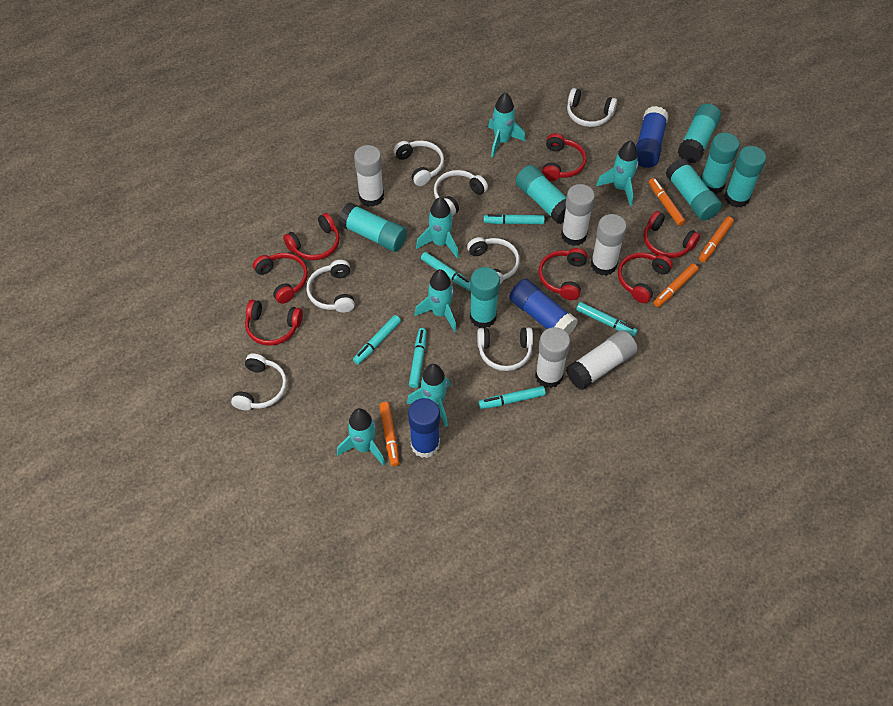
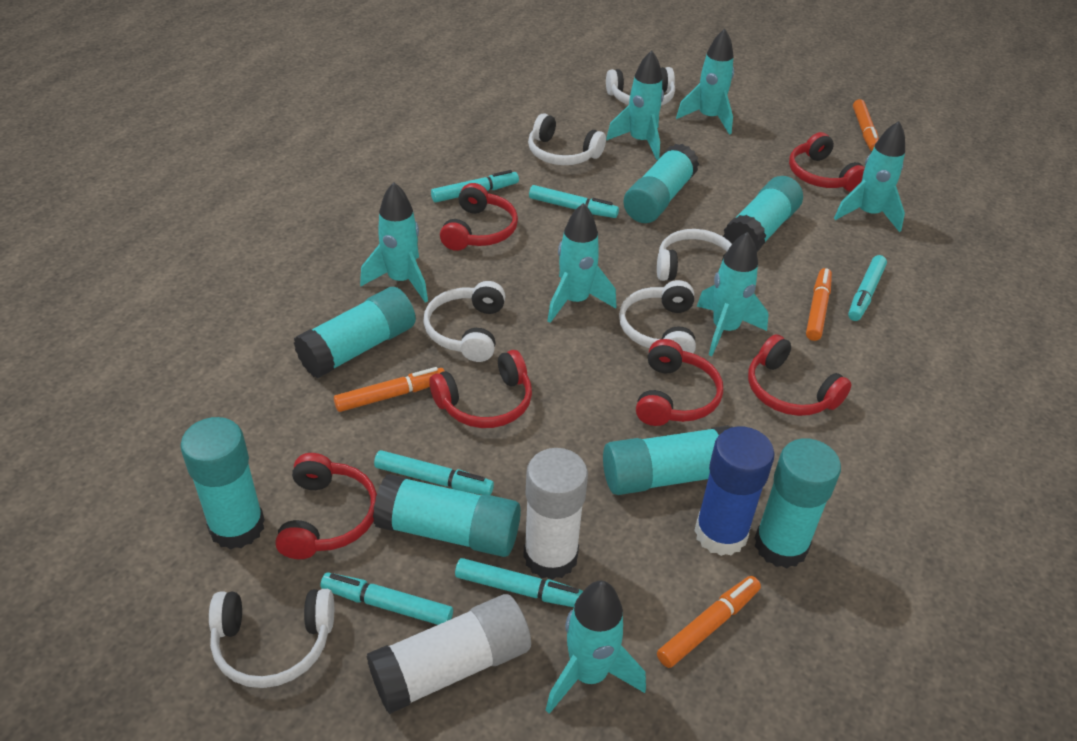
blue glue stick: 3 -> 1
red headphones: 7 -> 6
turquoise rocket: 6 -> 7
white glue stick: 5 -> 2
white headphones: 7 -> 6

